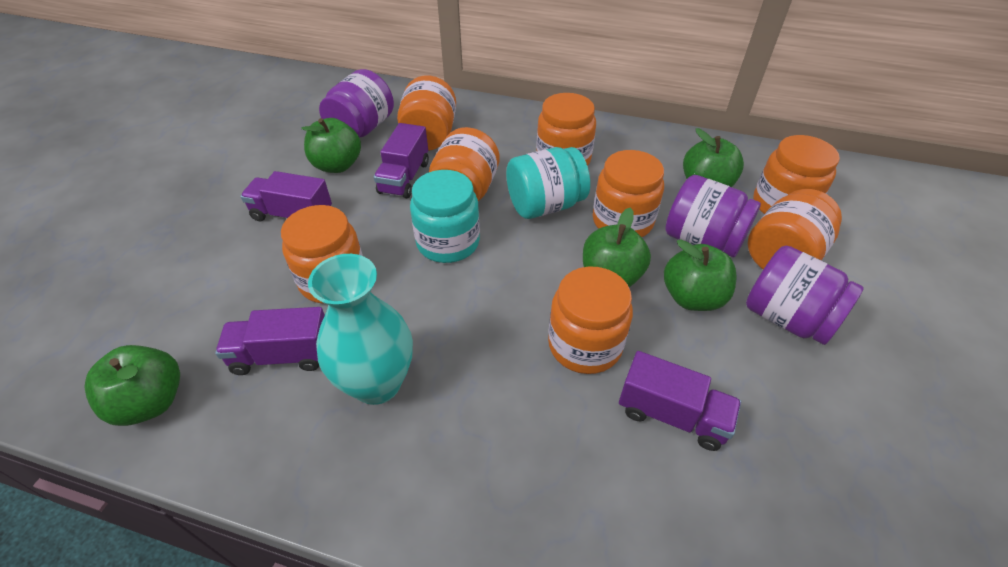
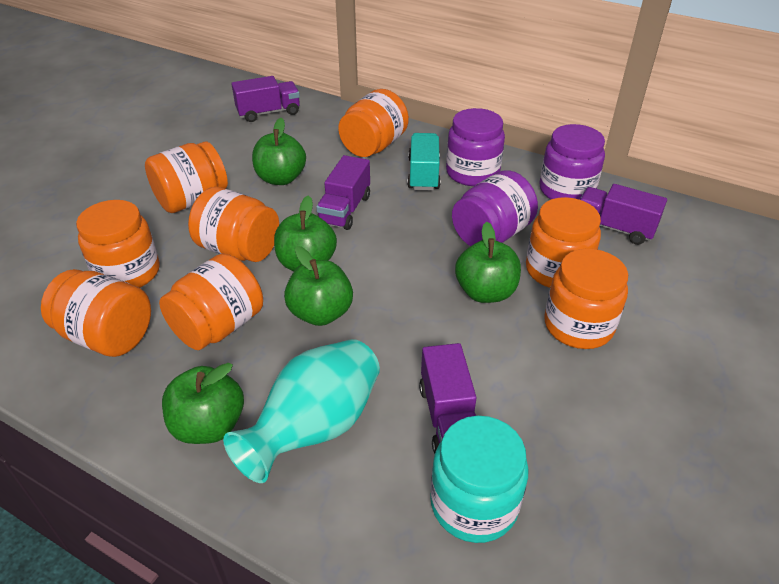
turquoise jar: 2 -> 1
turquoise truck: 0 -> 1

